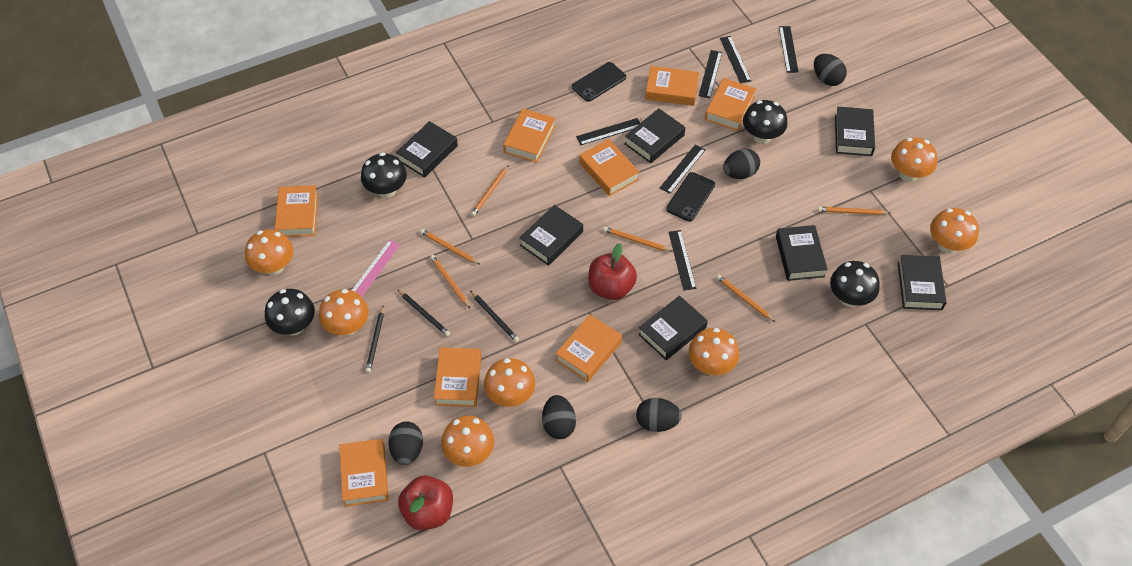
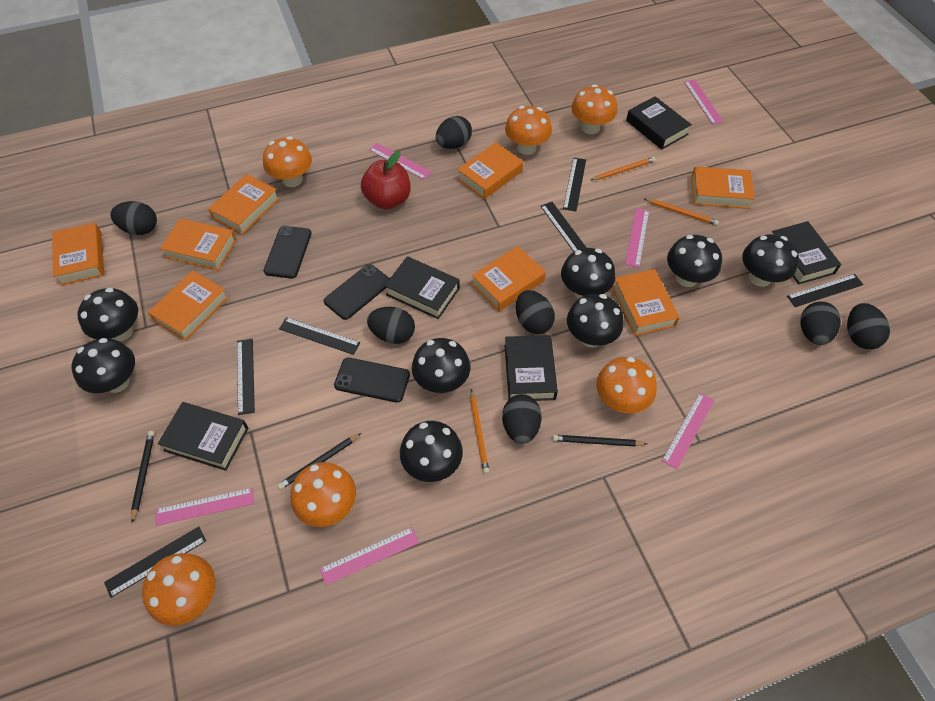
black book: 7 -> 5
black egg: 5 -> 7
black mushroom: 4 -> 8
black phone: 2 -> 3
orange mushroom: 7 -> 6
orange pencil: 6 -> 3
pink ruler: 1 -> 6
red apple: 2 -> 1

